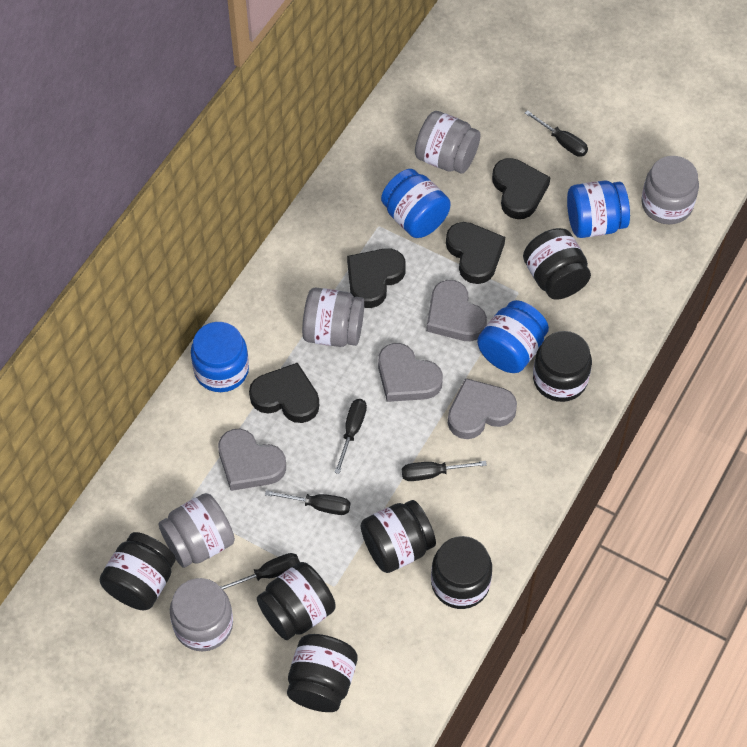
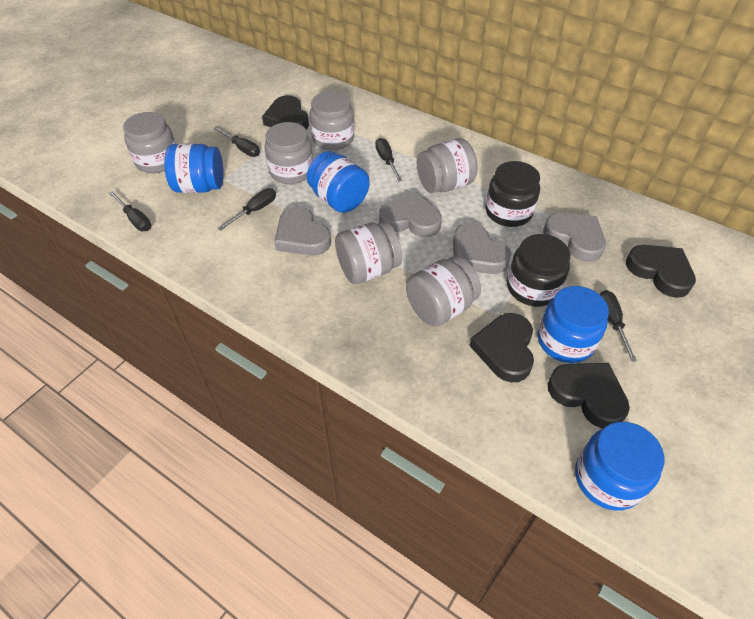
black jar: 7 -> 2
grey jar: 5 -> 6

